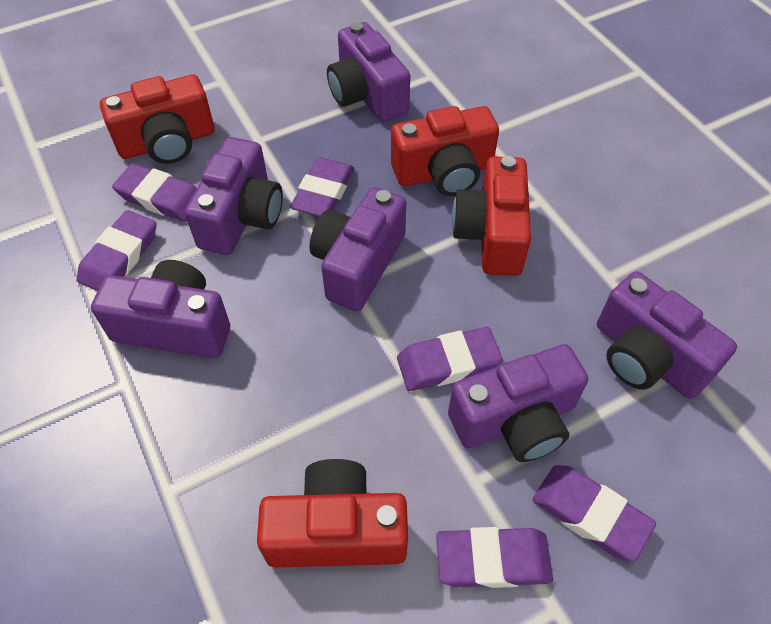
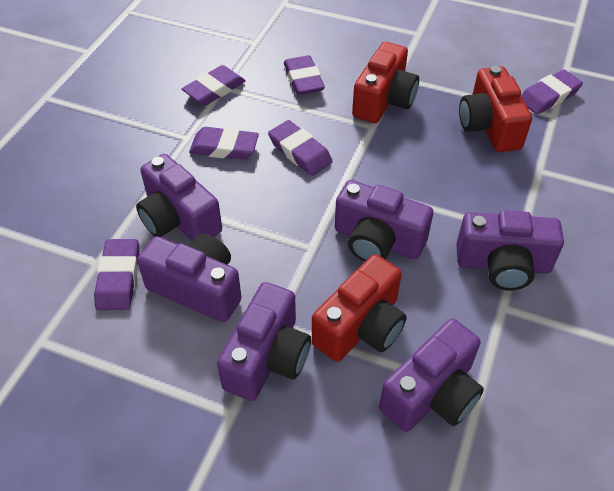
red camera: 4 -> 3

